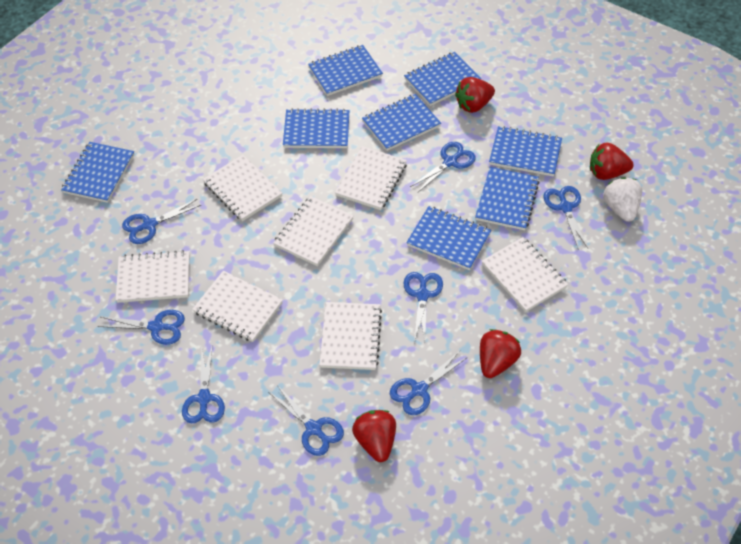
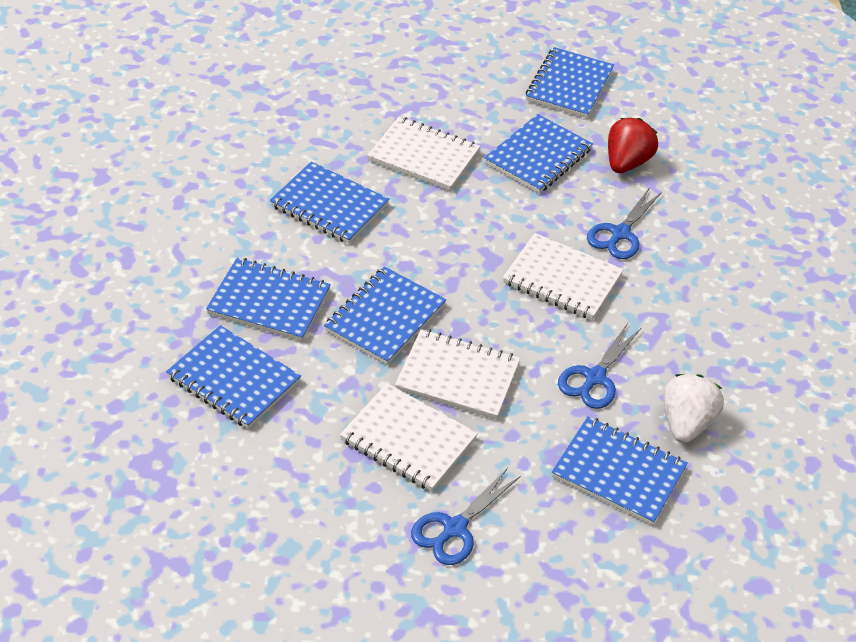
blue notebook: 8 -> 7
blue scissors: 8 -> 3
red strawberry: 4 -> 1
white notebook: 7 -> 4

